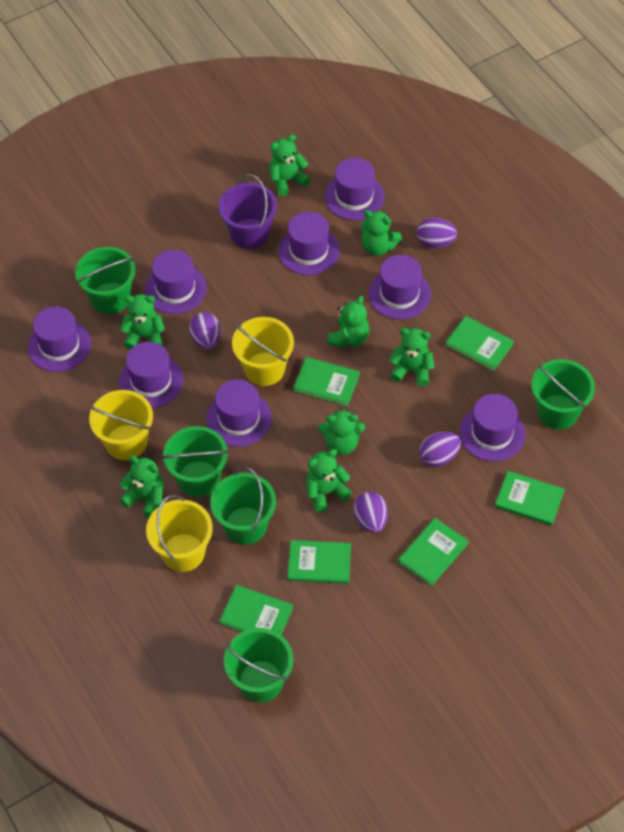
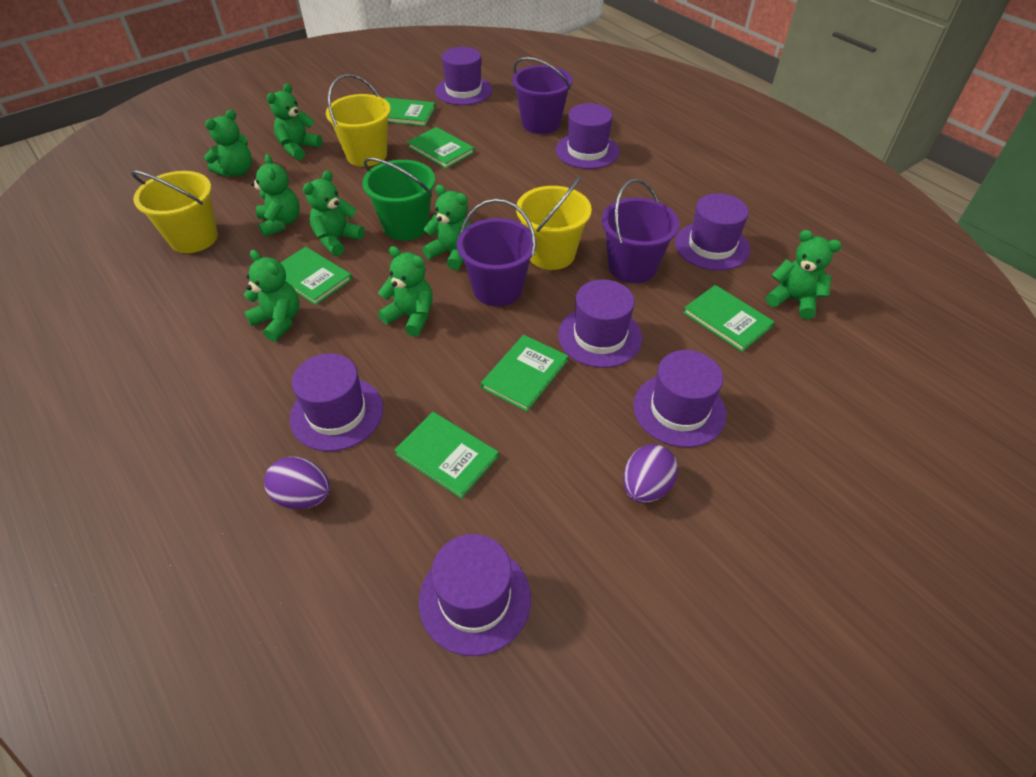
green bucket: 5 -> 1
purple bucket: 1 -> 3
purple egg: 4 -> 2
purple hat: 8 -> 7

